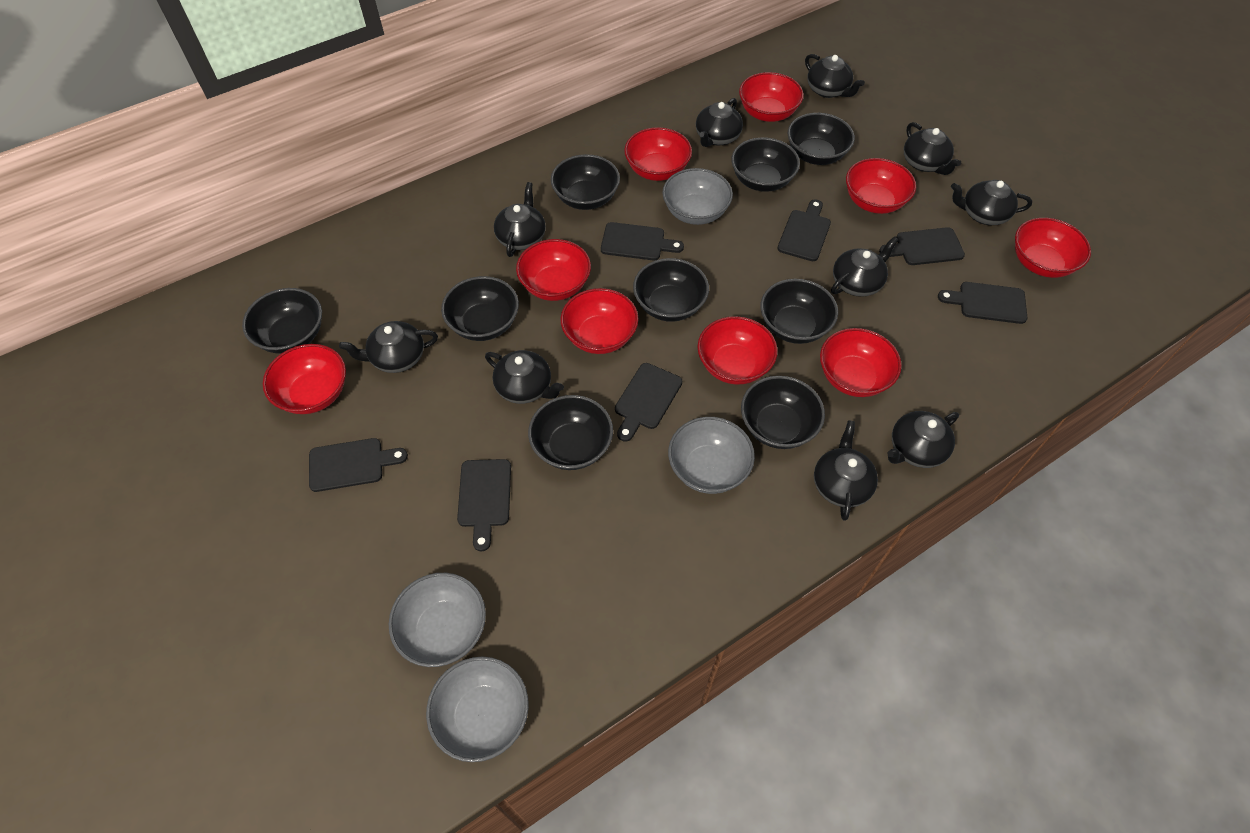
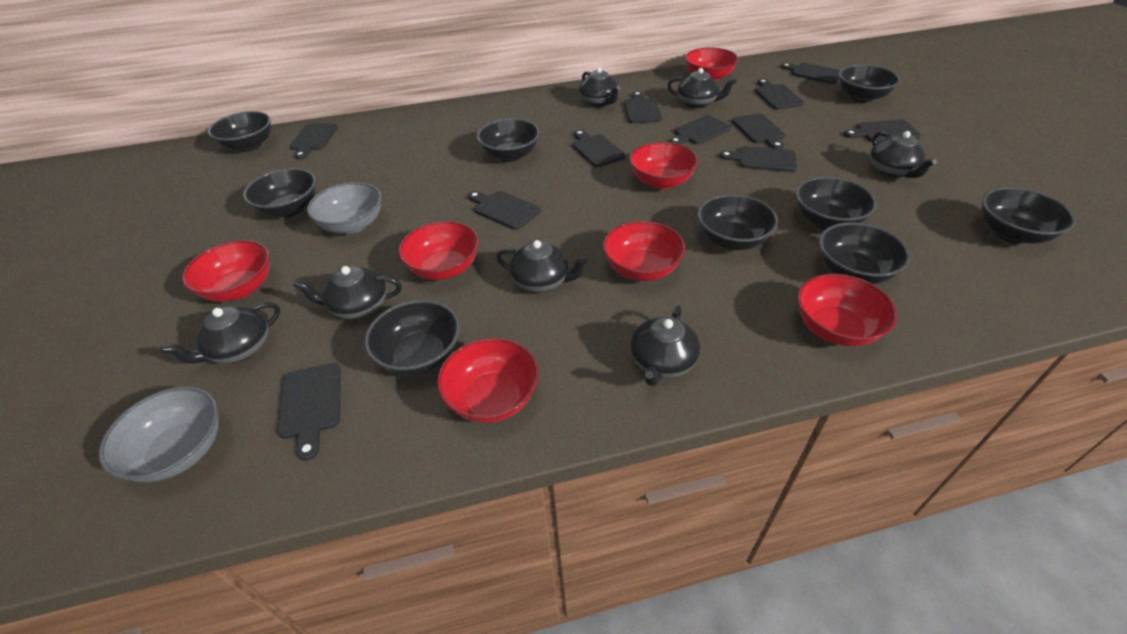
black cutting board: 7 -> 11
black teapot: 10 -> 7
grey bowl: 4 -> 2
red bowl: 9 -> 7

